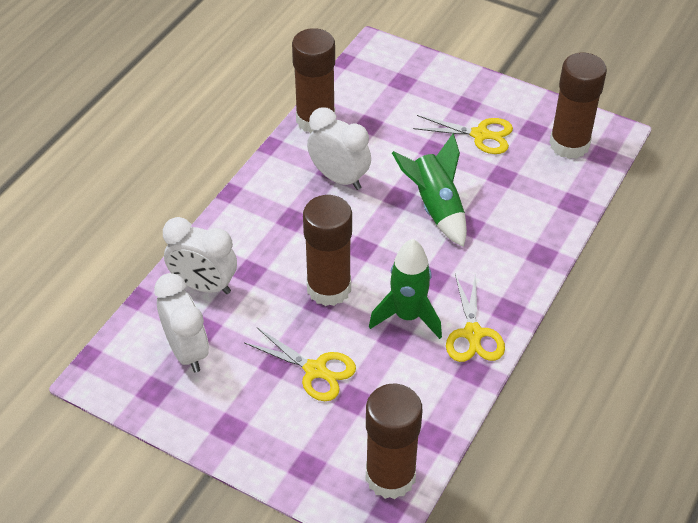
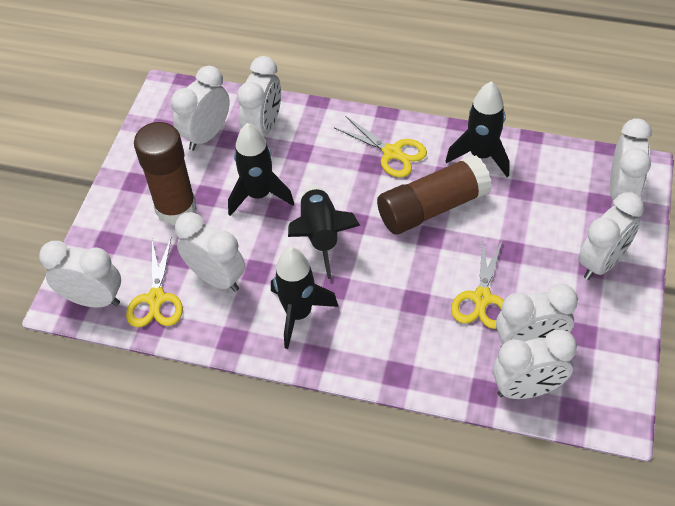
black rocket: 0 -> 4
brown glue stick: 4 -> 2
green rocket: 2 -> 0
white clock: 3 -> 8

